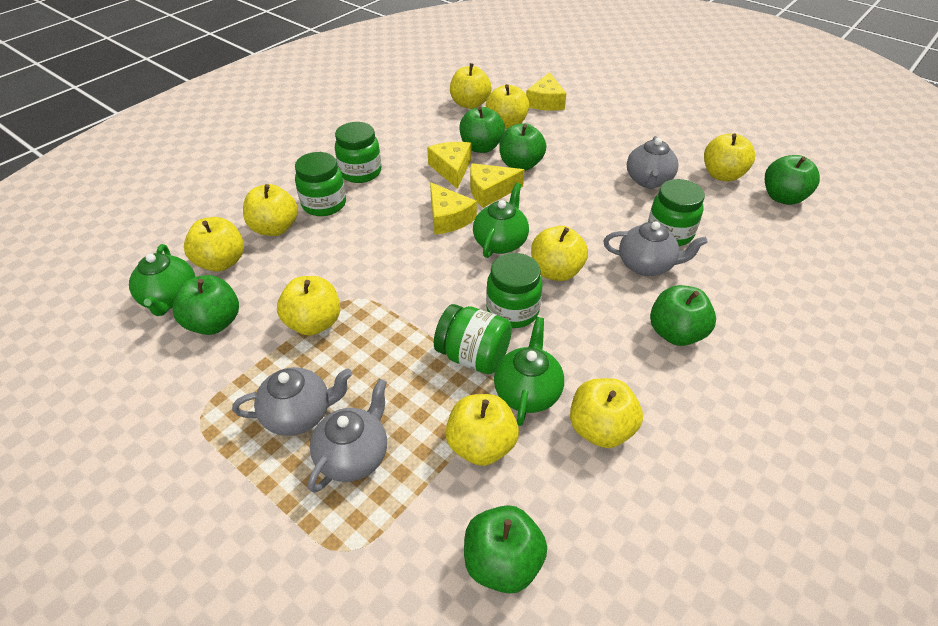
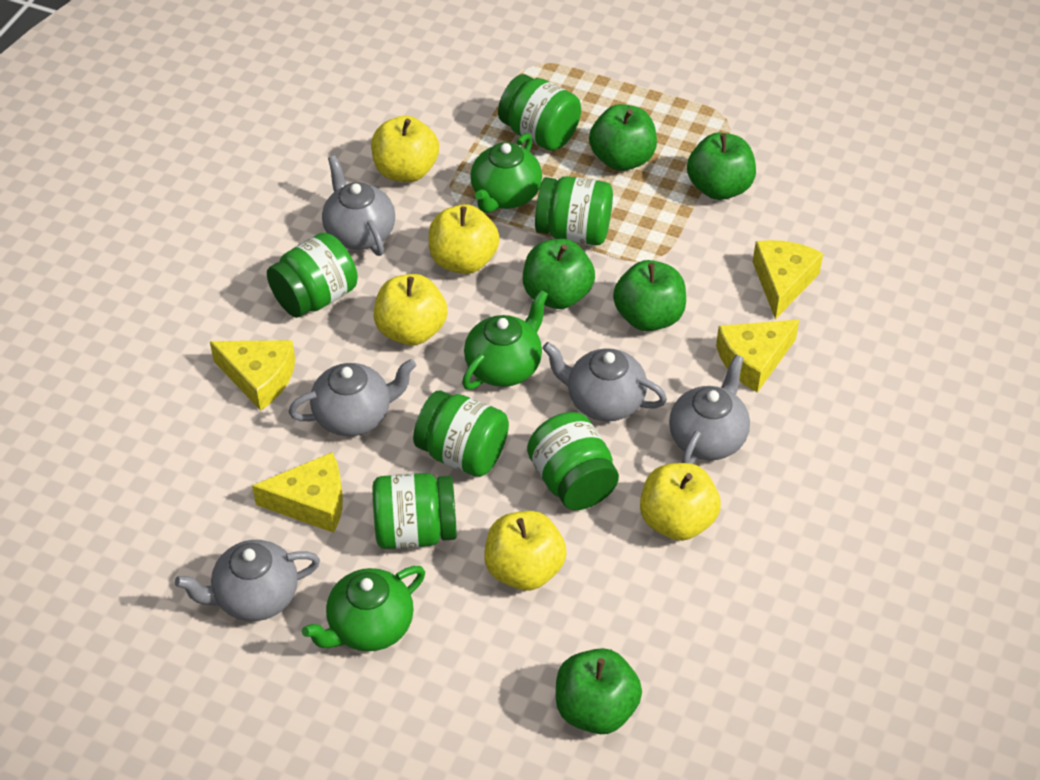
green apple: 6 -> 5
green jar: 5 -> 6
grey teapot: 4 -> 5
yellow apple: 9 -> 5

